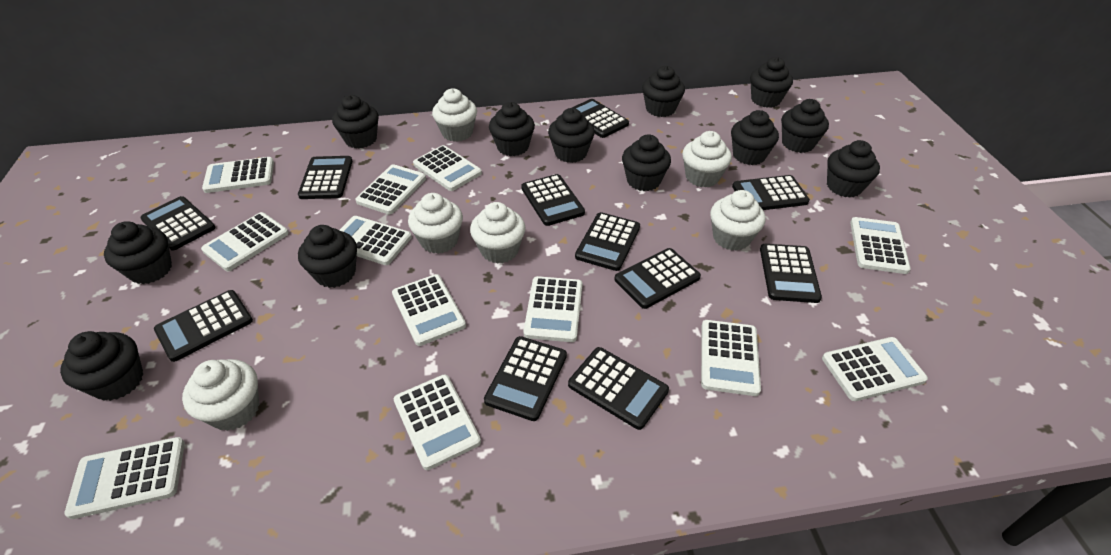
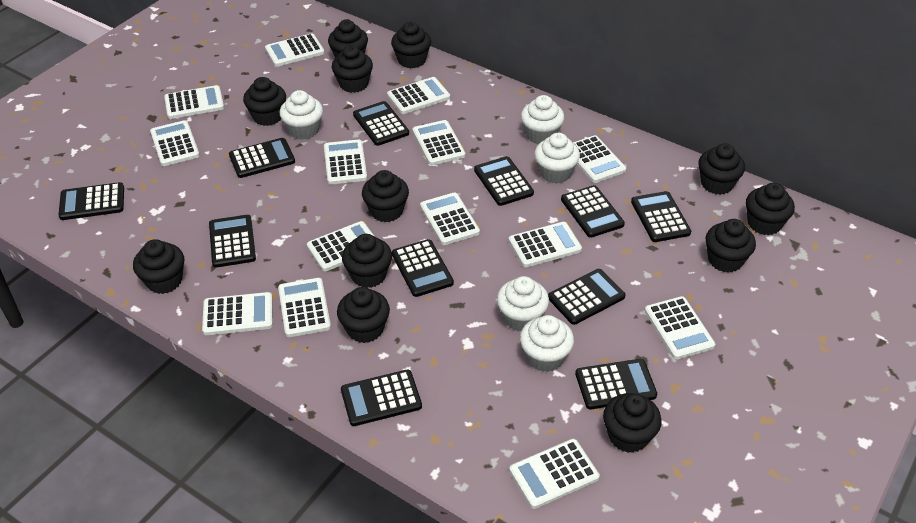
white calculator: 12 -> 14
white cupcake: 6 -> 5

